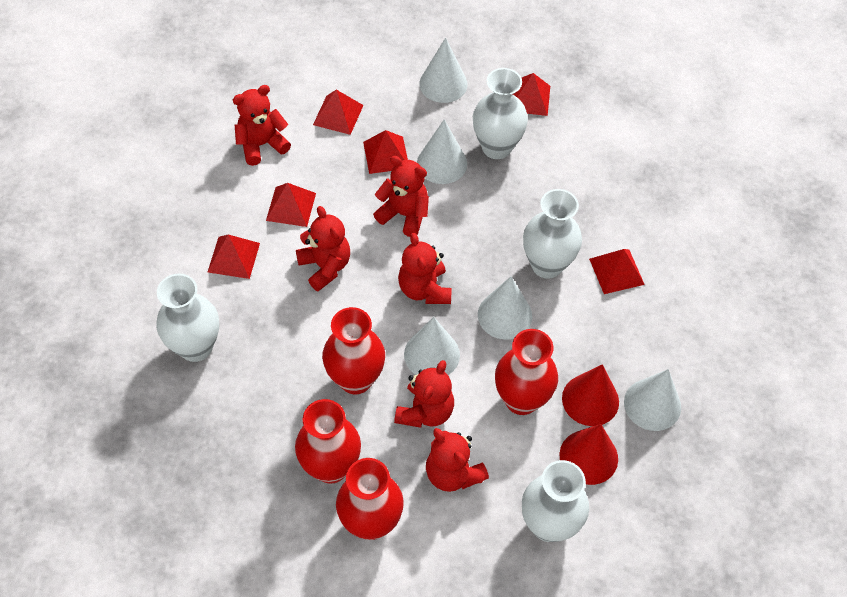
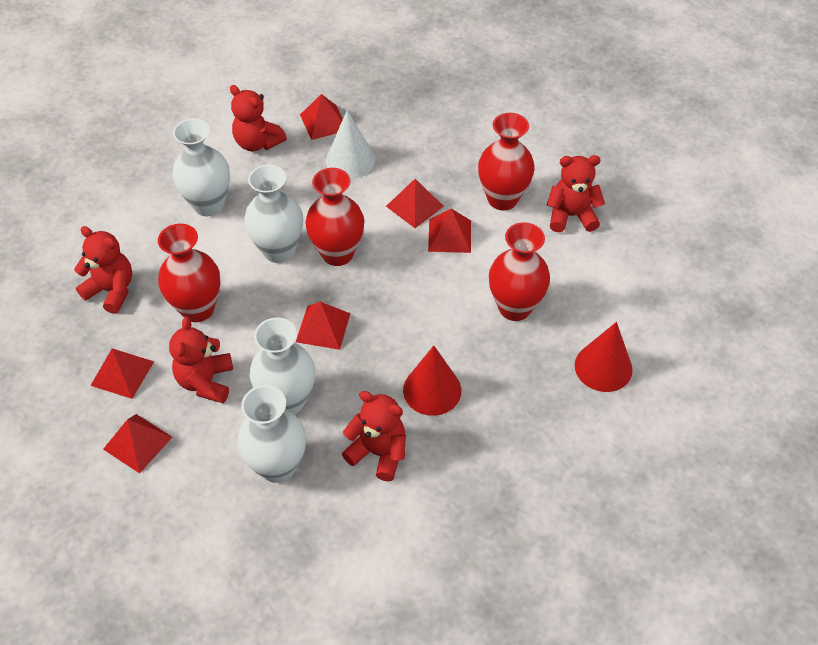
red teddy bear: 6 -> 5
white cone: 5 -> 1

